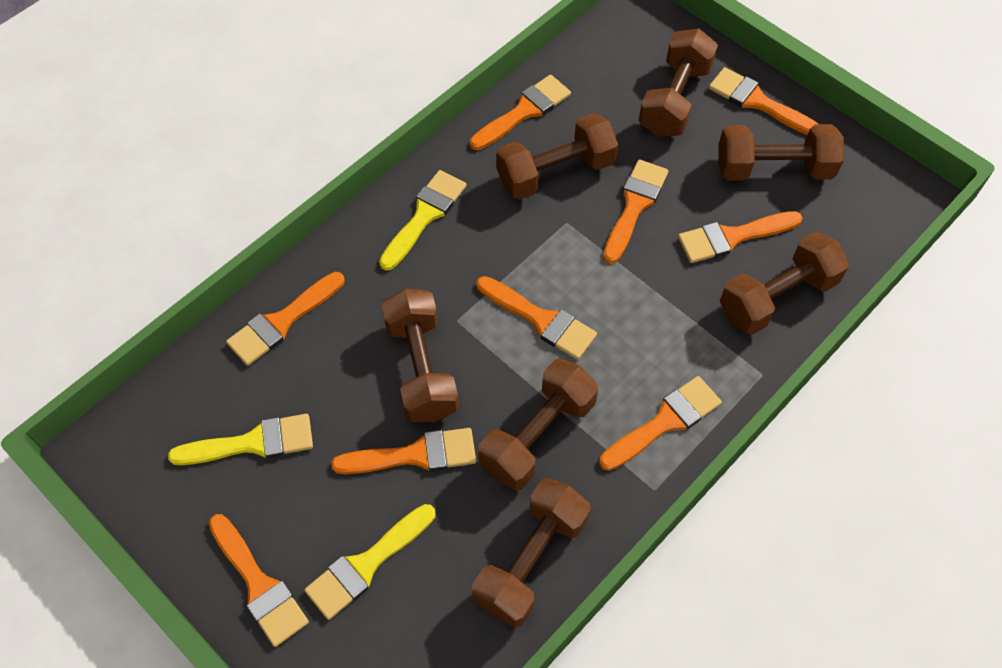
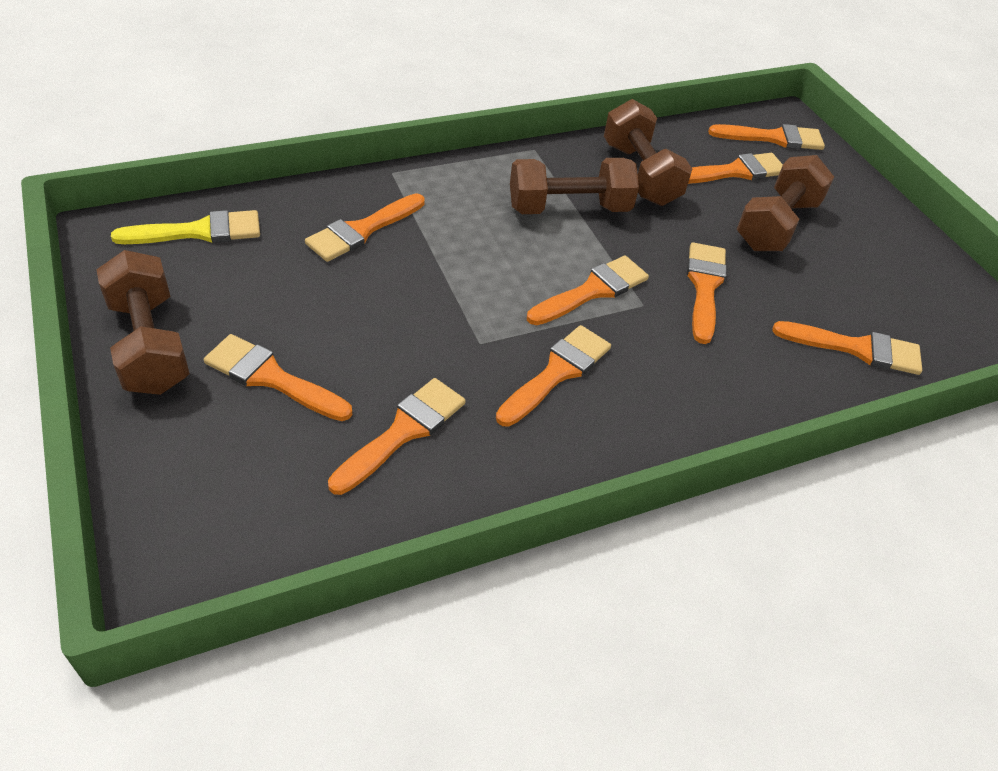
brown dumbbell: 7 -> 4
yellow brush: 3 -> 1

